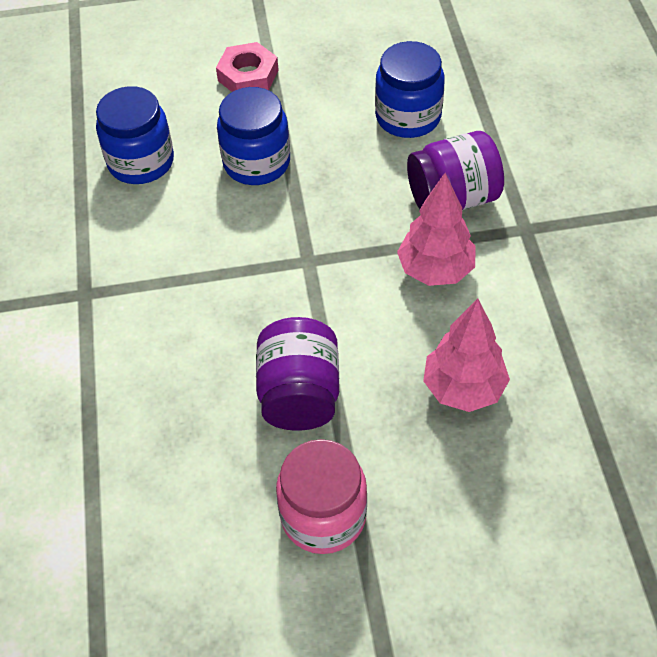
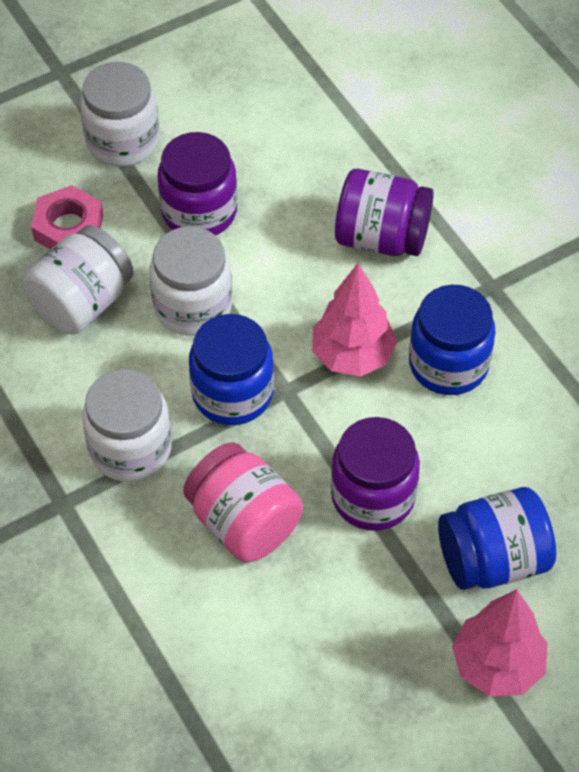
purple jar: 2 -> 3
white jar: 0 -> 4

